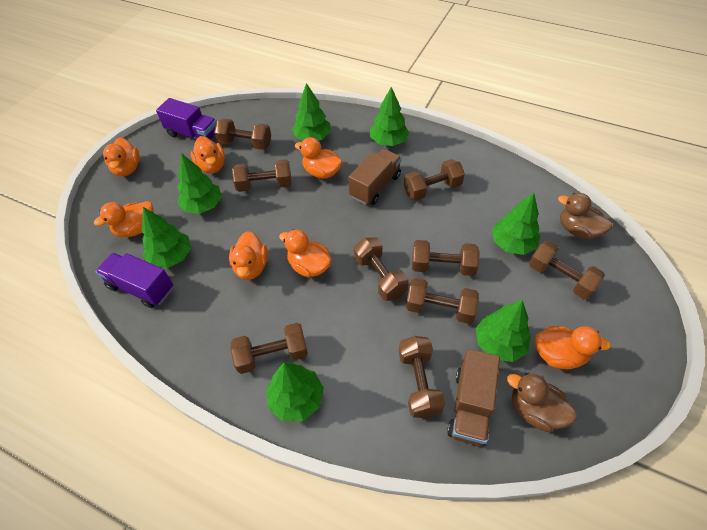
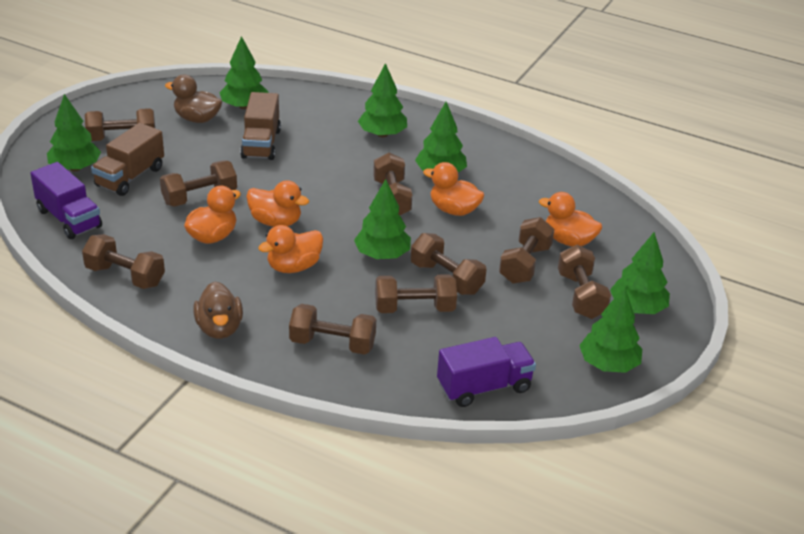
orange duck: 7 -> 5

